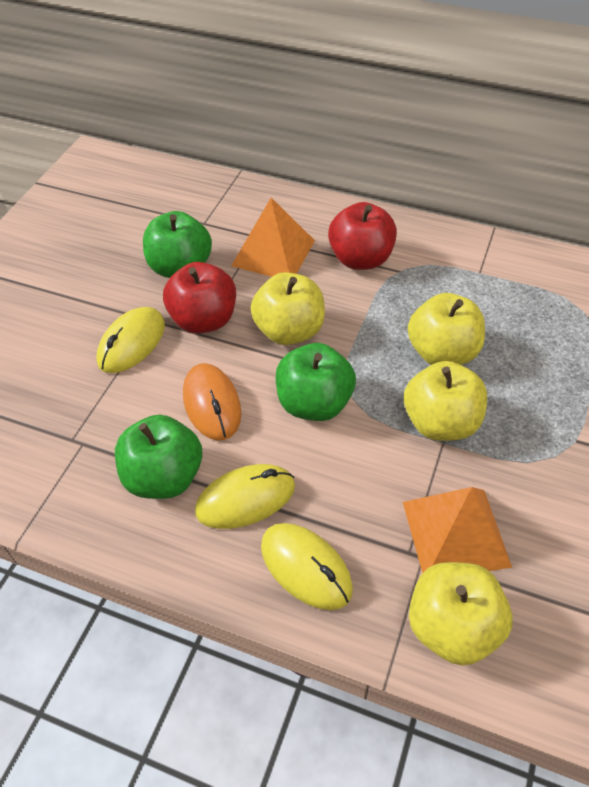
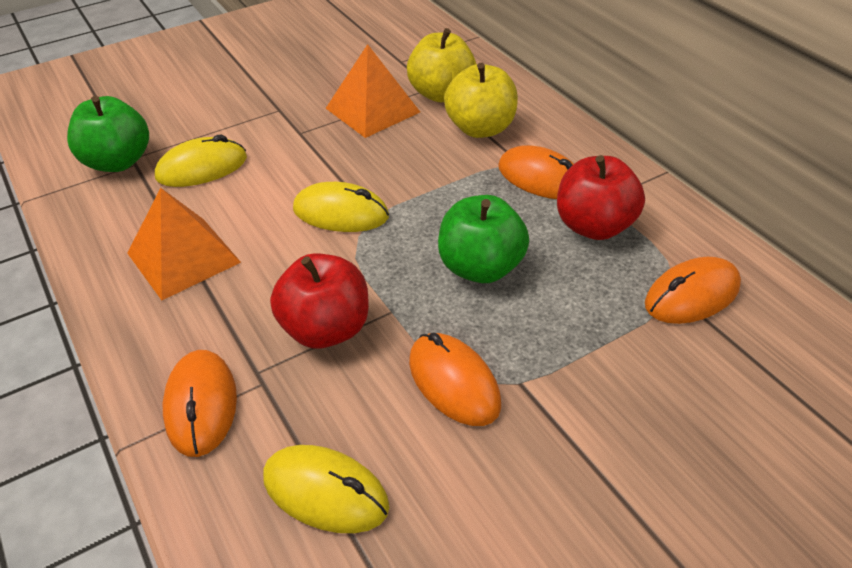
green apple: 3 -> 2
orange mouse: 1 -> 4
yellow apple: 4 -> 2

